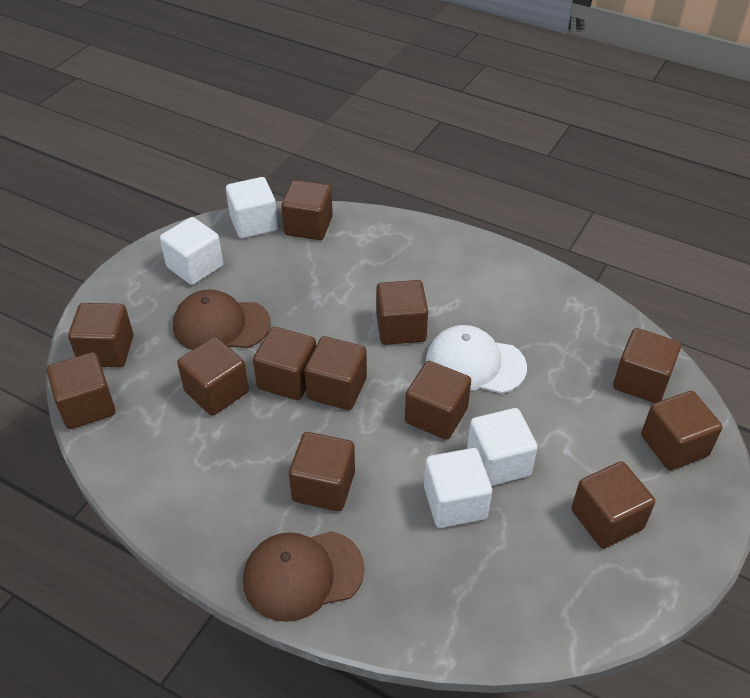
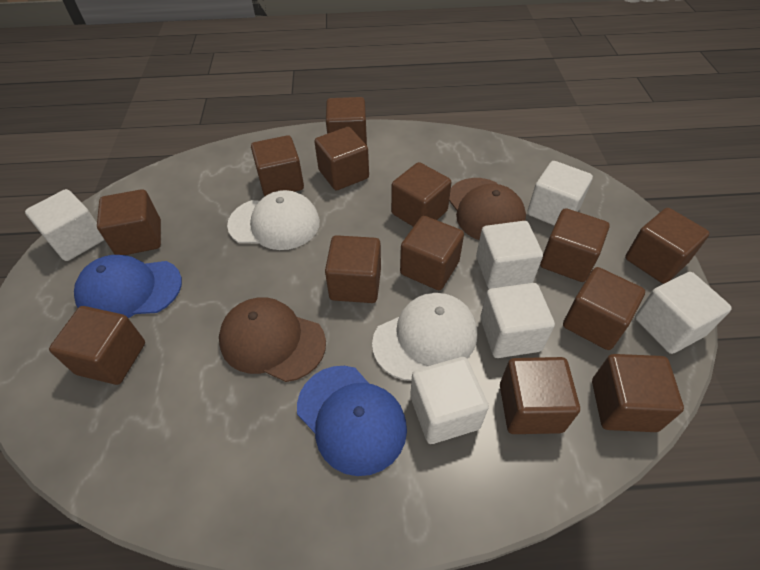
blue cap: 0 -> 2
brown cube: 12 -> 13
white cap: 1 -> 2
white cube: 4 -> 6

